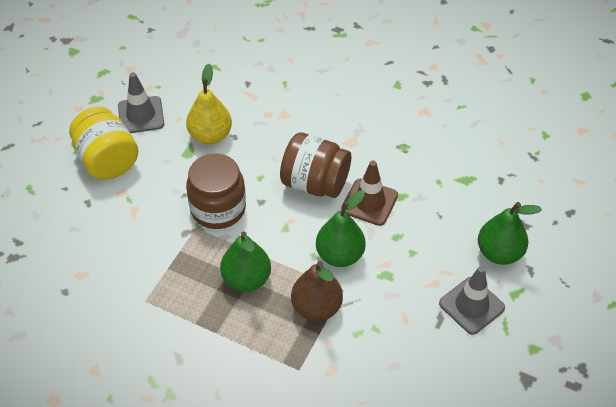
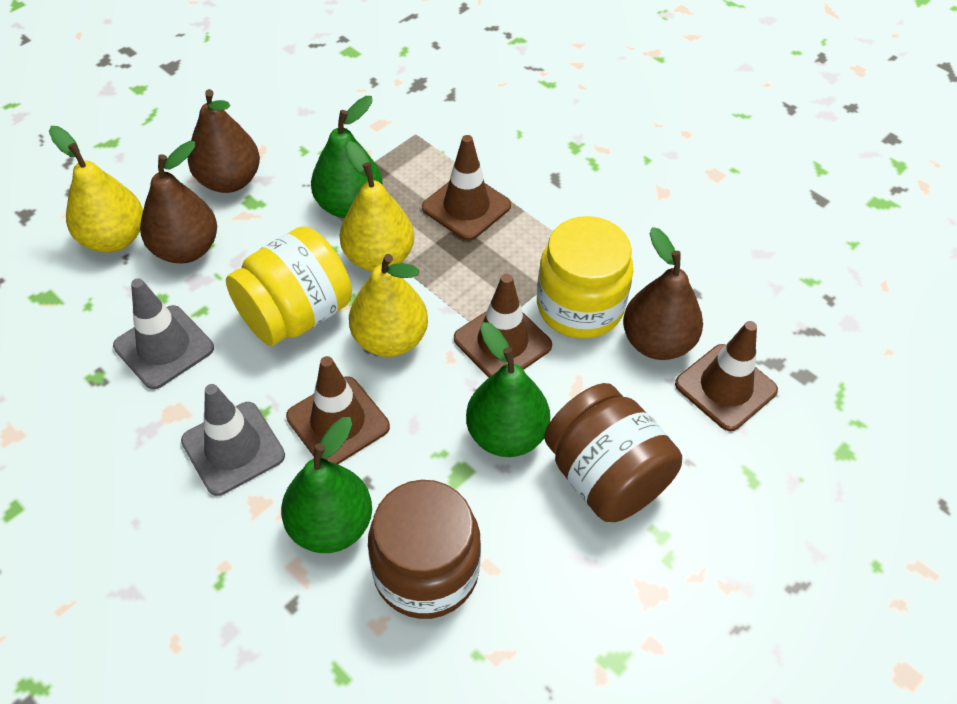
brown pear: 1 -> 3
brown traffic cone: 1 -> 4
yellow jar: 1 -> 2
yellow pear: 1 -> 3

